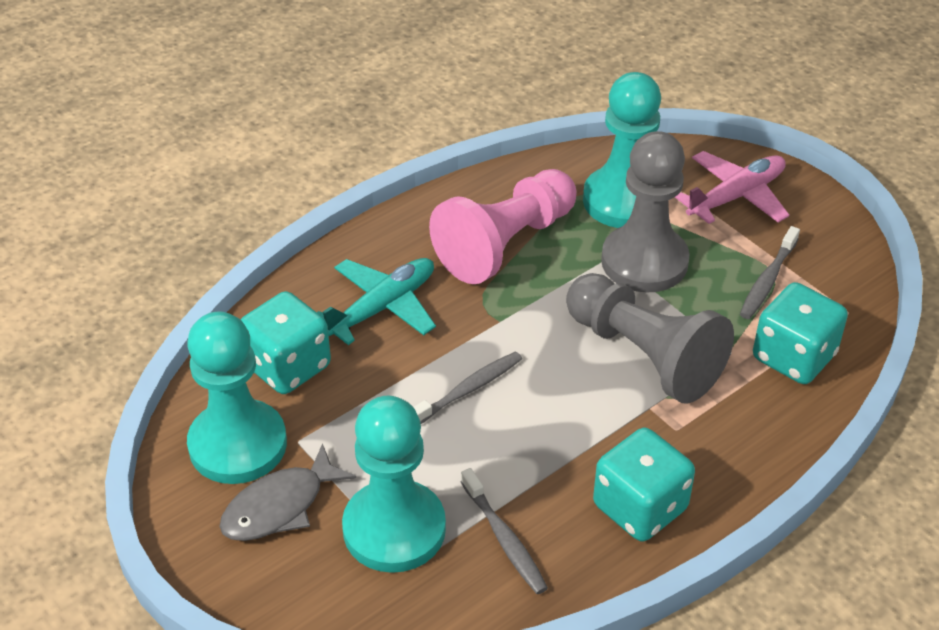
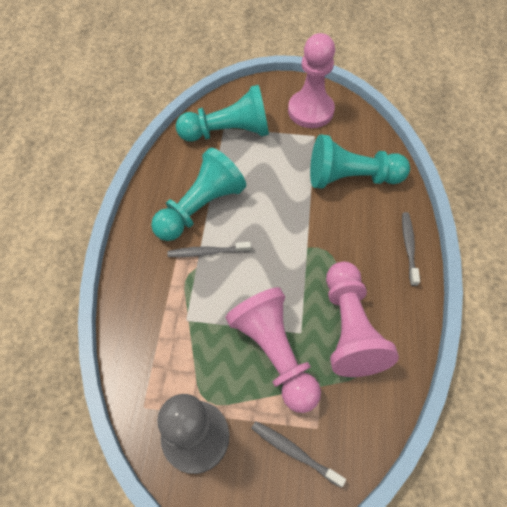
grey fish: 1 -> 0
grey pawn: 2 -> 1
pink pawn: 1 -> 3
pink plane: 1 -> 0
turquoise dice: 3 -> 0
turquoise plane: 1 -> 0

